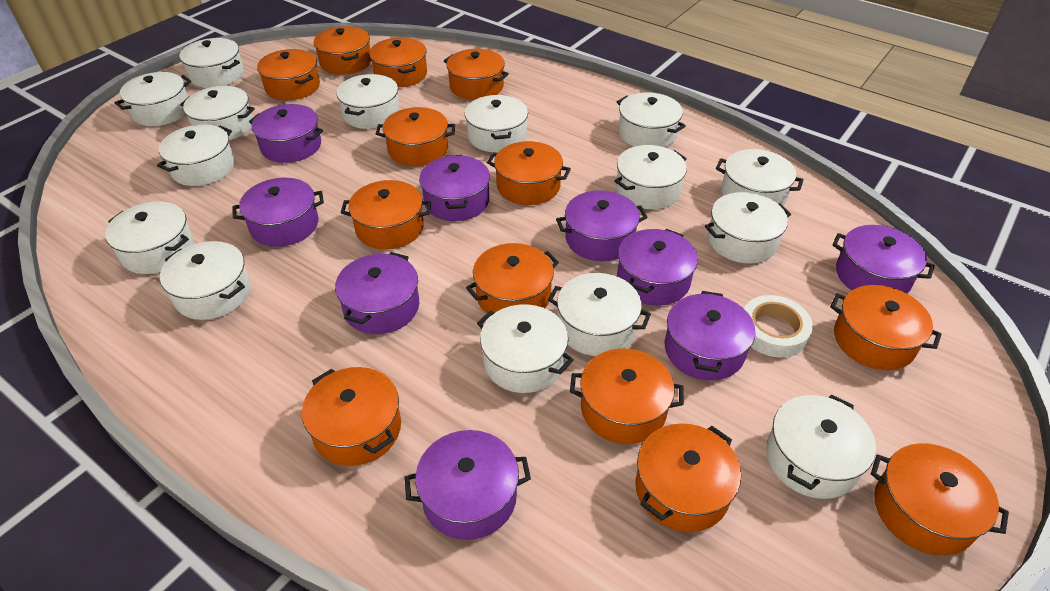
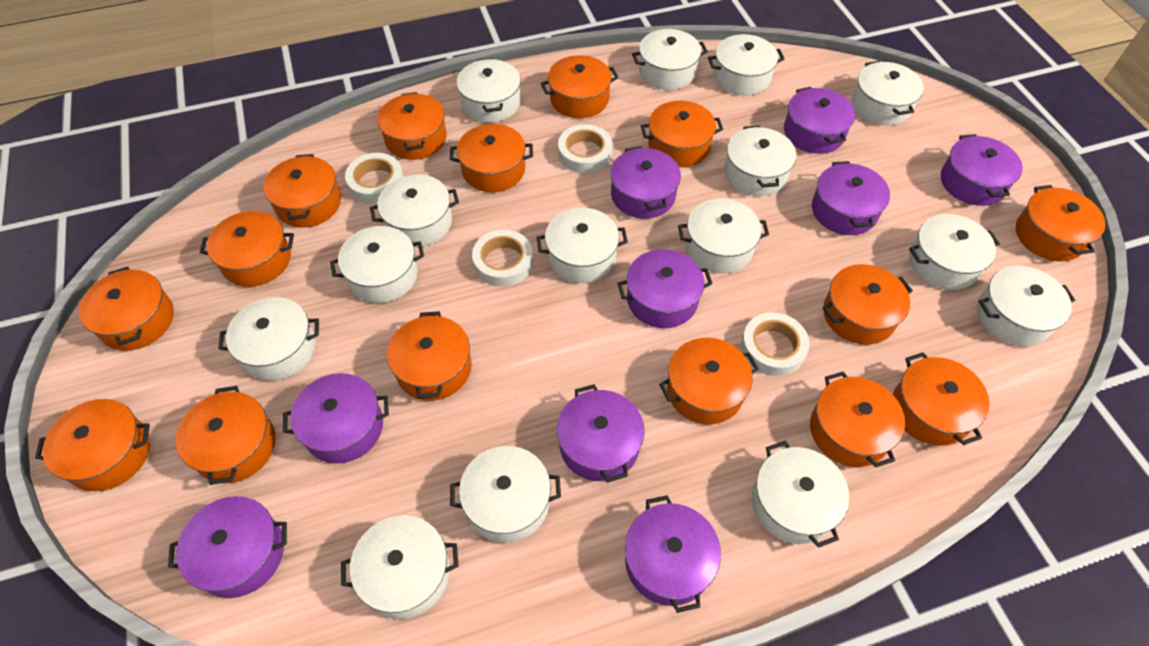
orange pot: 13 -> 15
white tape: 1 -> 4

